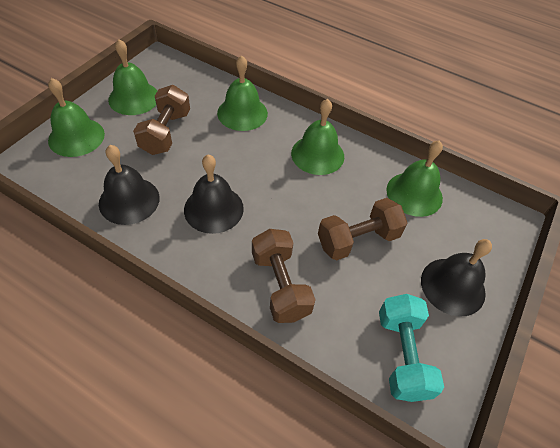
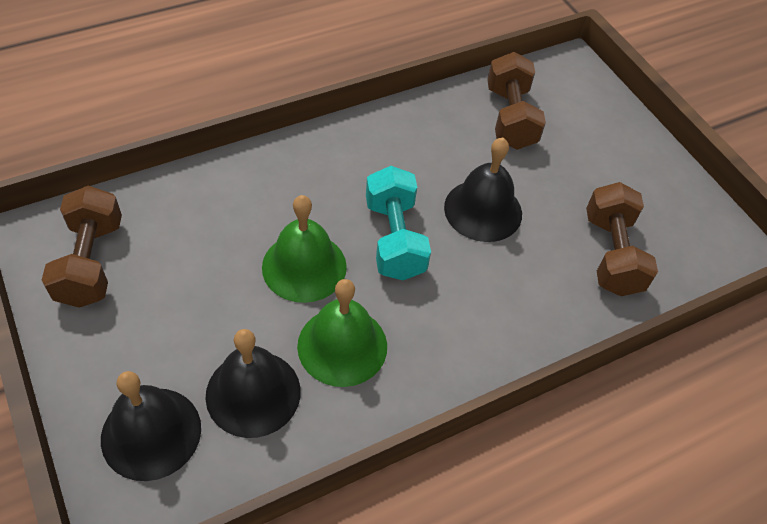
green bell: 5 -> 2

